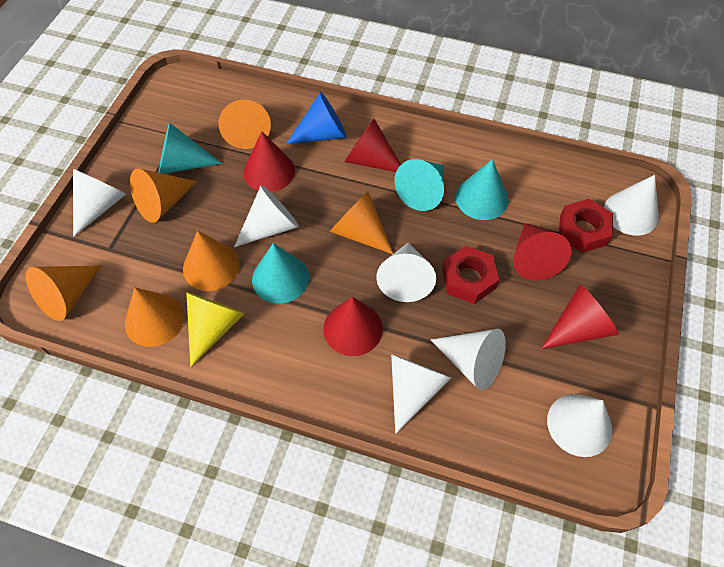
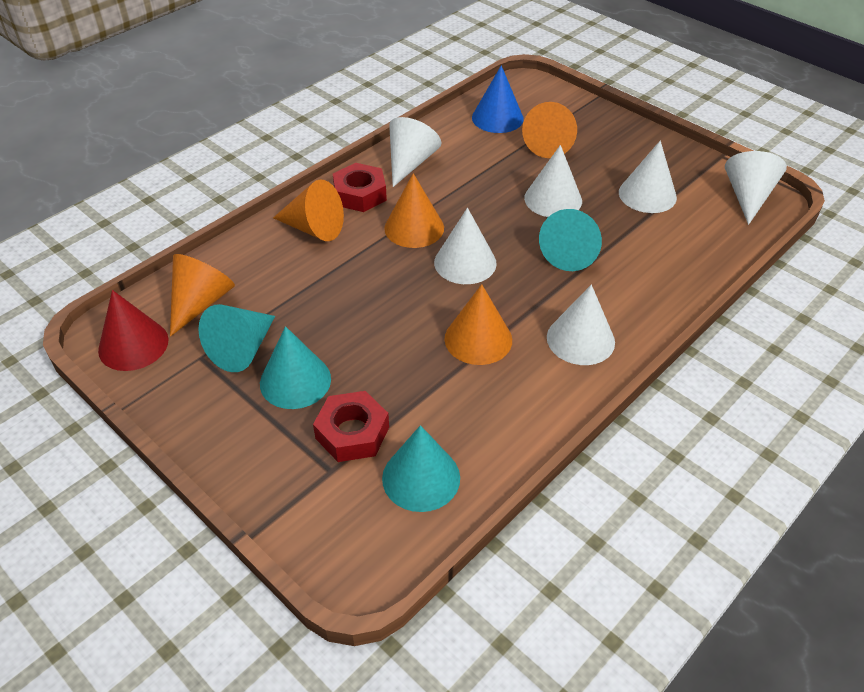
orange cone: 6 -> 5
red cone: 5 -> 1
white cone: 7 -> 6
yellow cone: 1 -> 0

